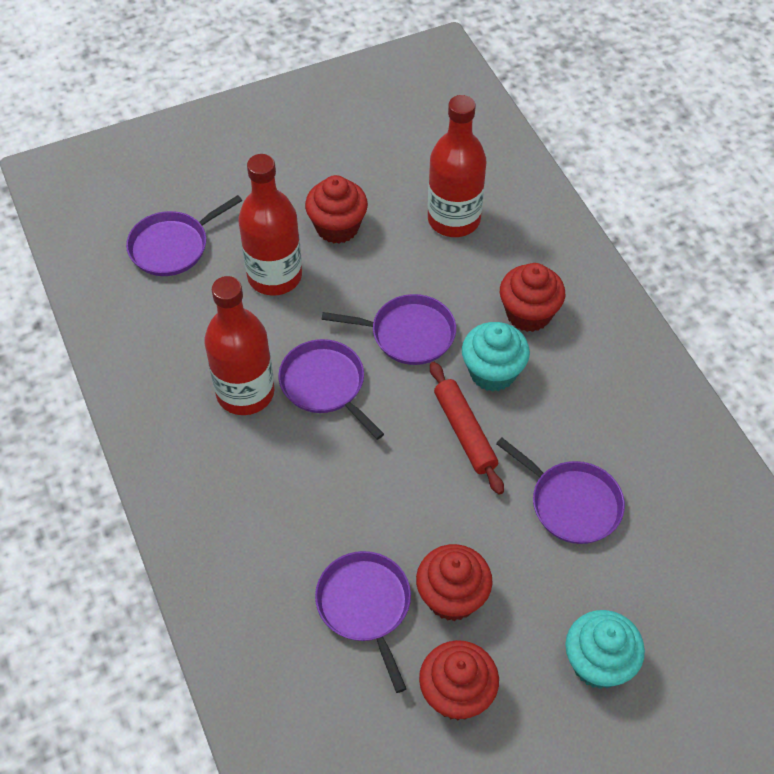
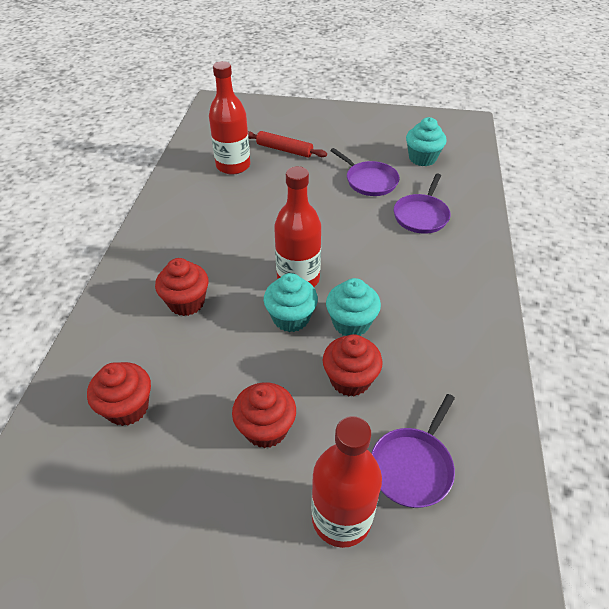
purple pan: 5 -> 3
turquoise cupcake: 2 -> 3

